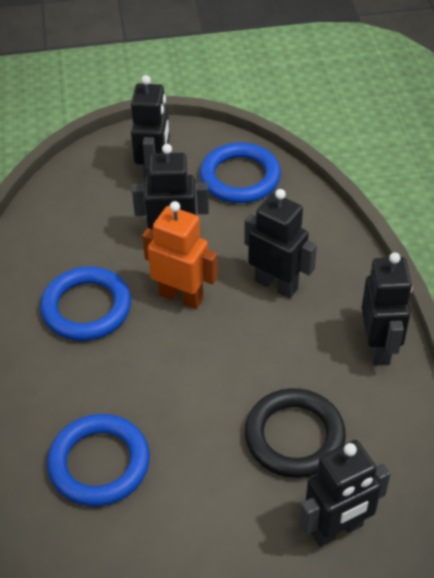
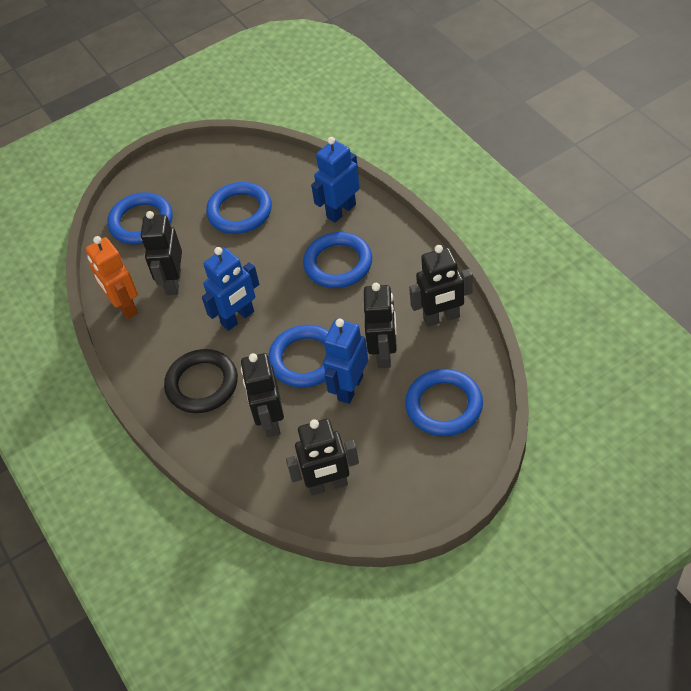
blue ring: 3 -> 5
blue robot: 0 -> 3

